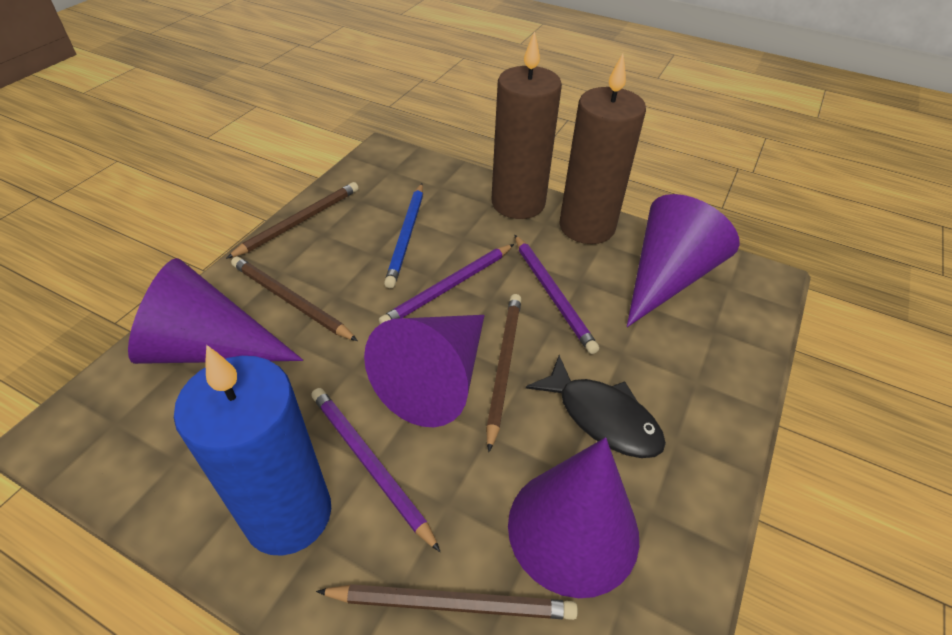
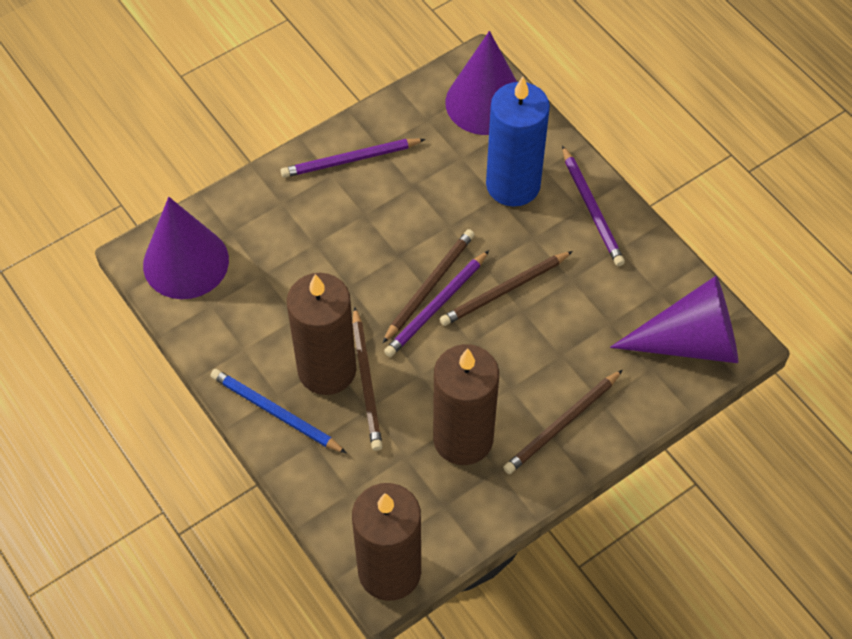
black fish: 1 -> 0
brown candle: 2 -> 3
purple cone: 4 -> 3

